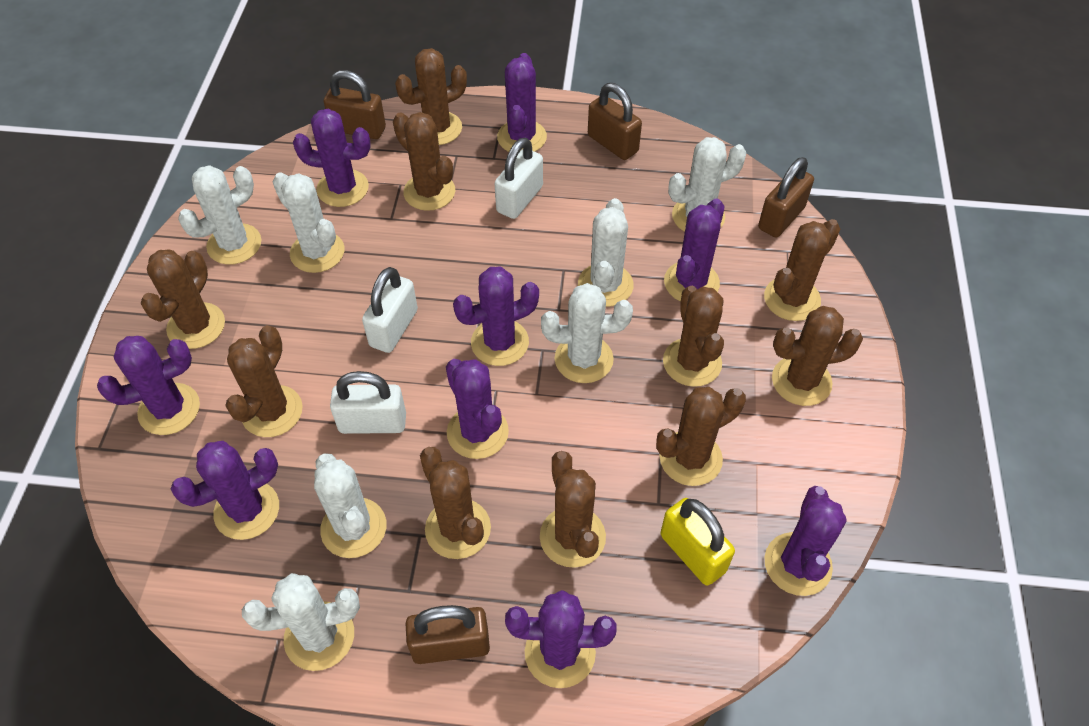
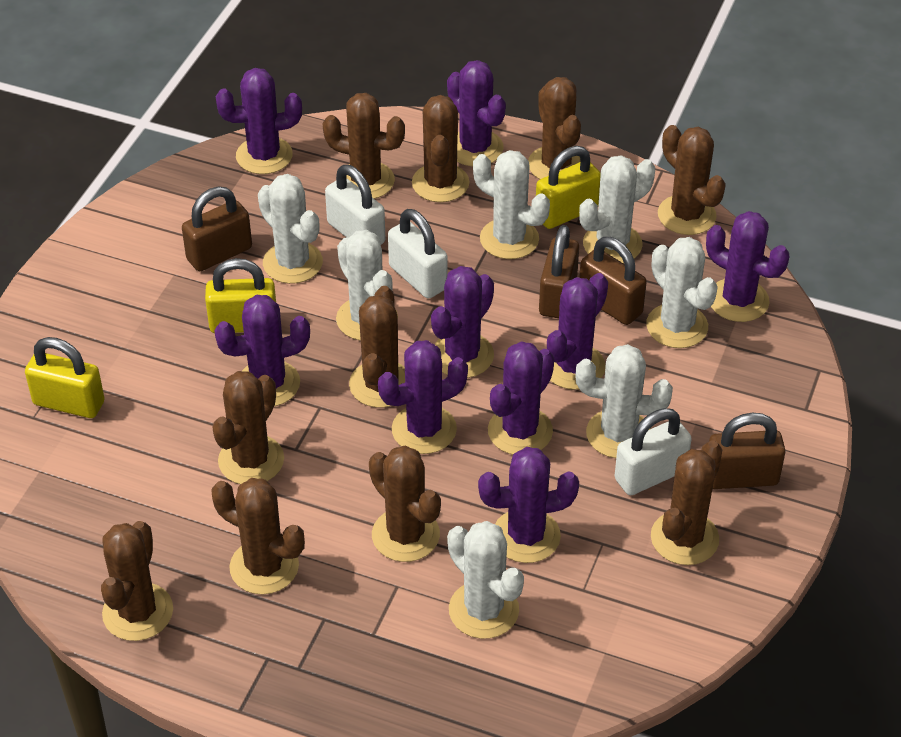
yellow padlock: 1 -> 3

